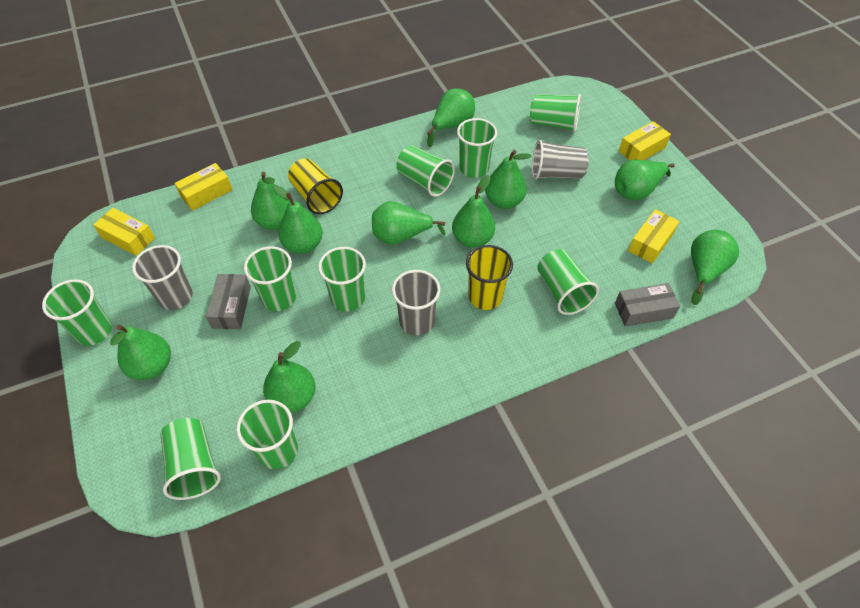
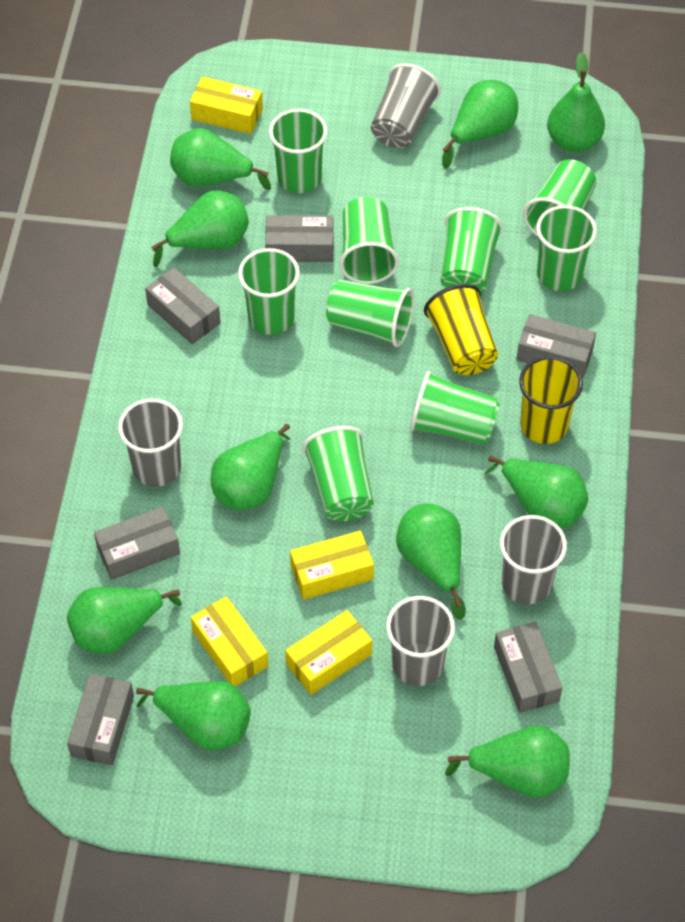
grey box: 2 -> 6
grey cup: 3 -> 4

